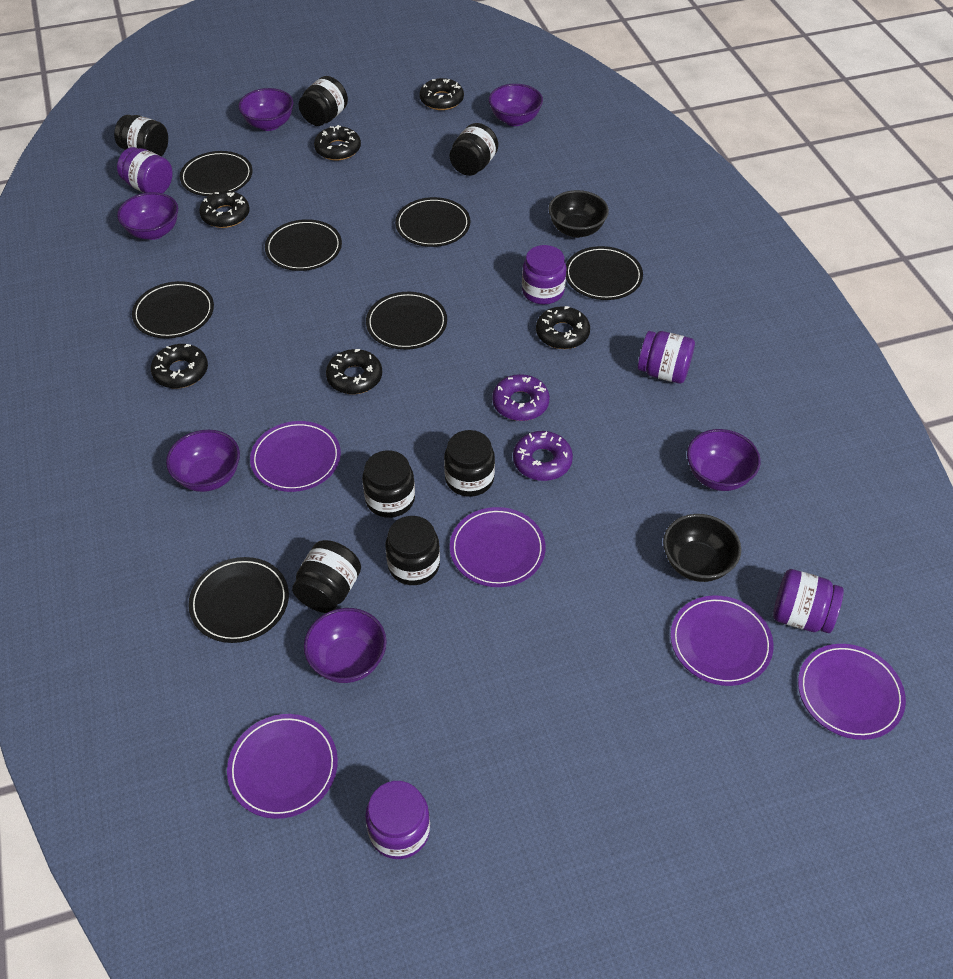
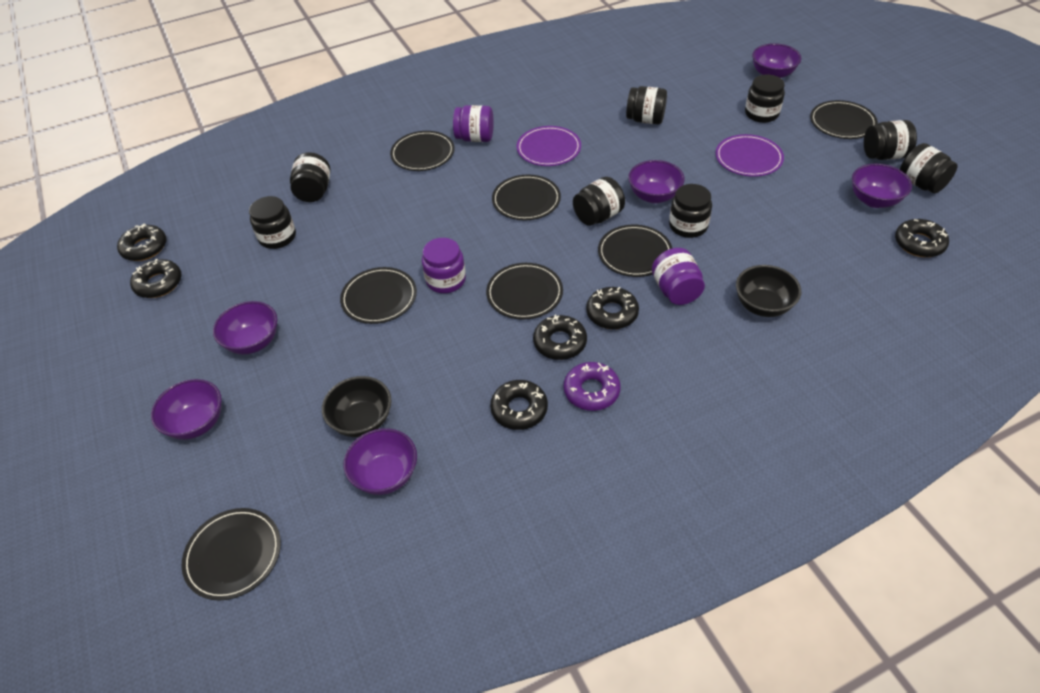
black jar: 7 -> 8
purple donut: 2 -> 1
purple jar: 5 -> 3
purple plate: 5 -> 2

